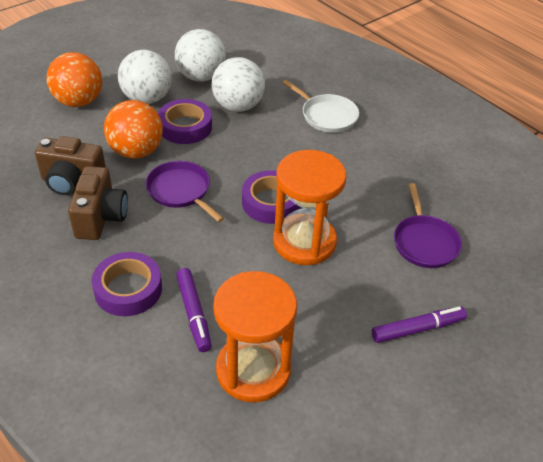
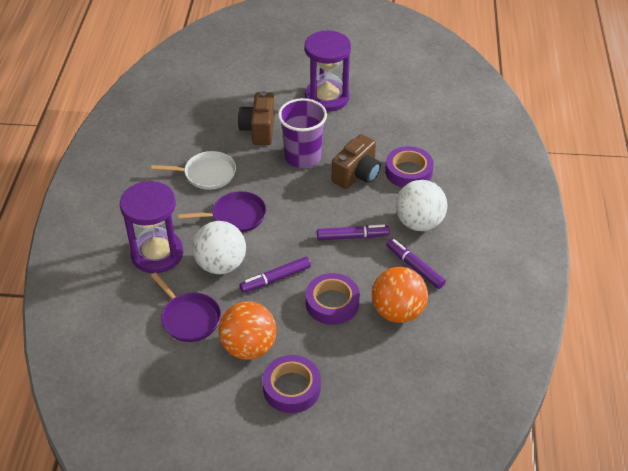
orange hourglass: 2 -> 0
purple cup: 0 -> 1
purple hourglass: 0 -> 2
purple marker: 2 -> 3
white ball: 3 -> 2

